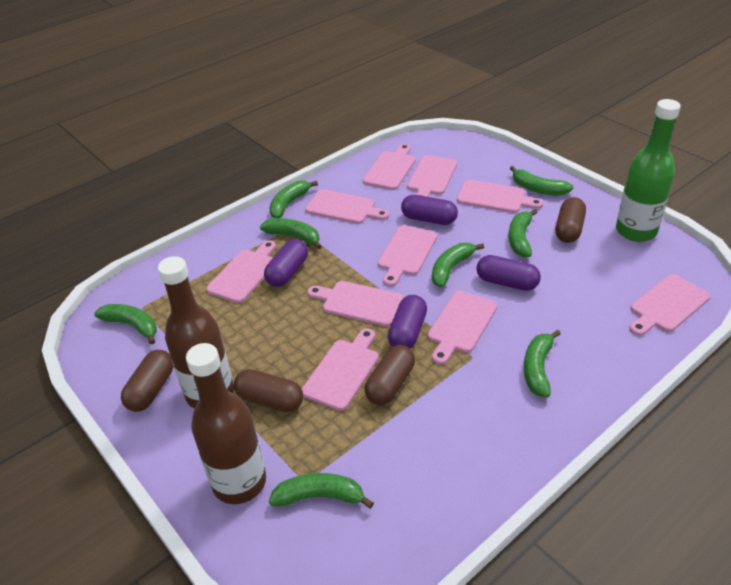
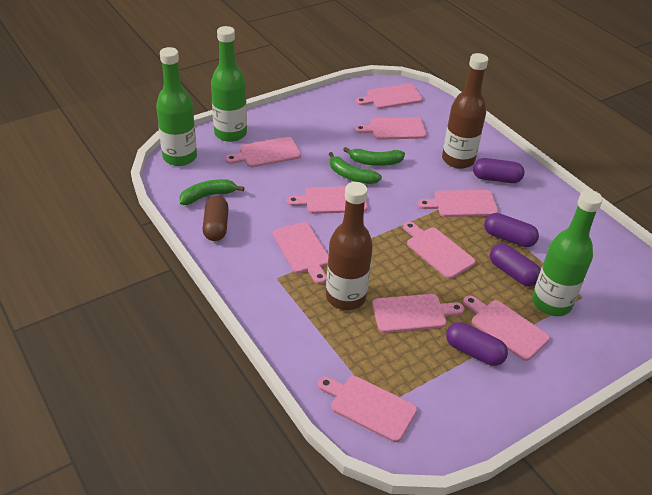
brown capsule: 4 -> 1
green banana: 8 -> 3
green bottle: 1 -> 3

